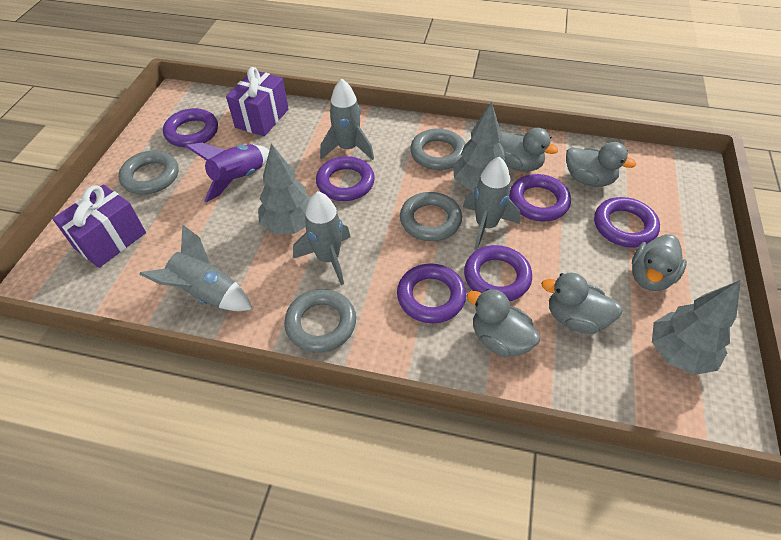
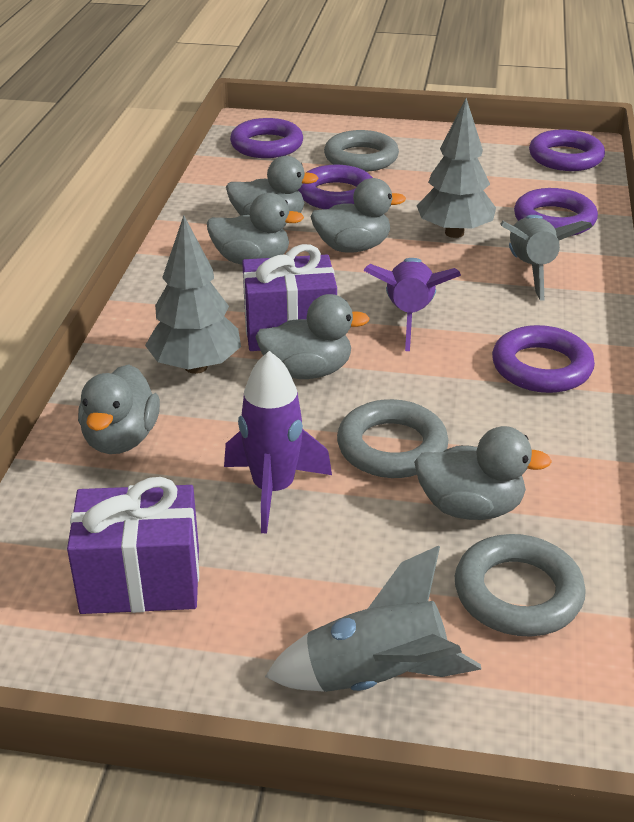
grey duck: 5 -> 6
grey ring: 4 -> 3
grey rocket: 4 -> 2
grey tree: 3 -> 2
purple ring: 6 -> 5
purple rocket: 1 -> 2

